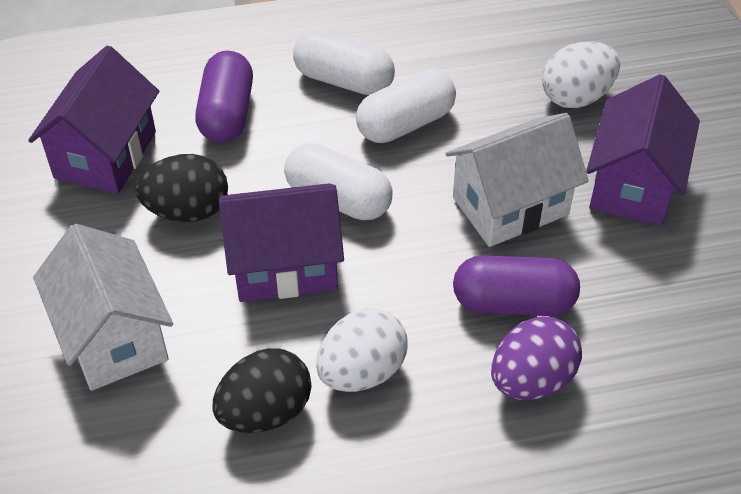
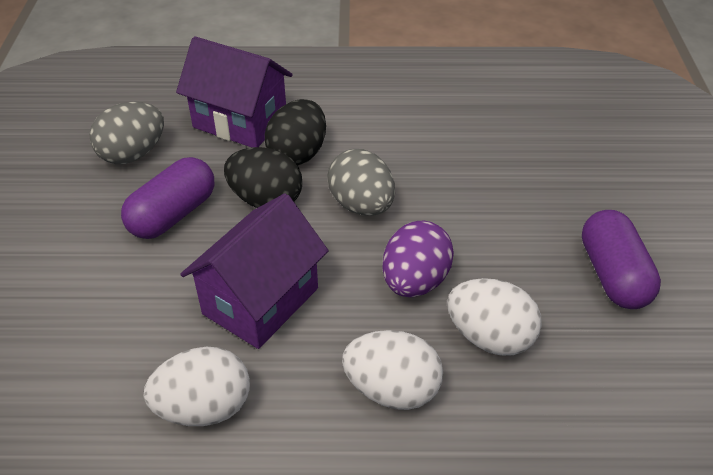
grey egg: 0 -> 2
purple house: 3 -> 2
white capsule: 3 -> 0
white egg: 2 -> 3
white house: 2 -> 0

